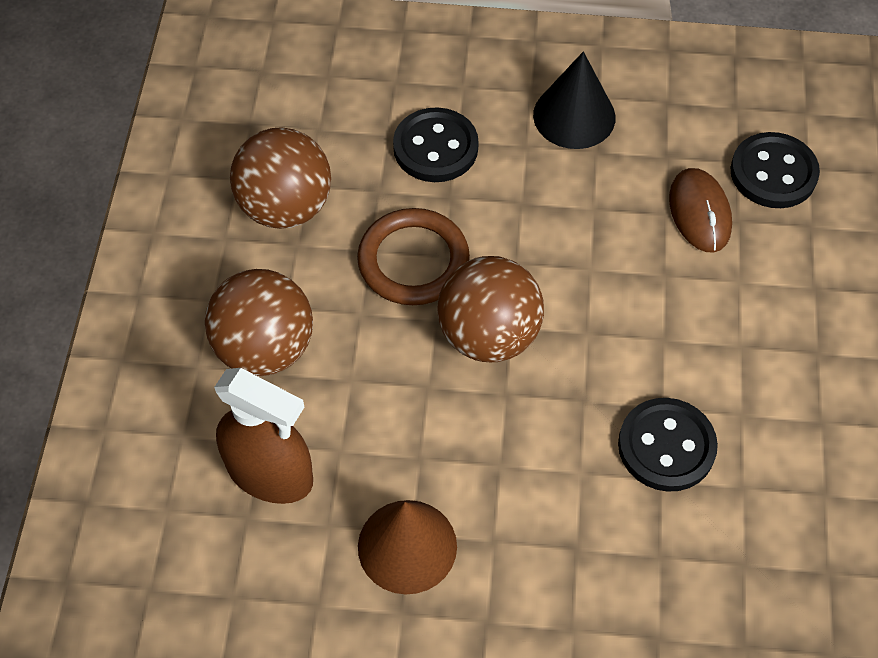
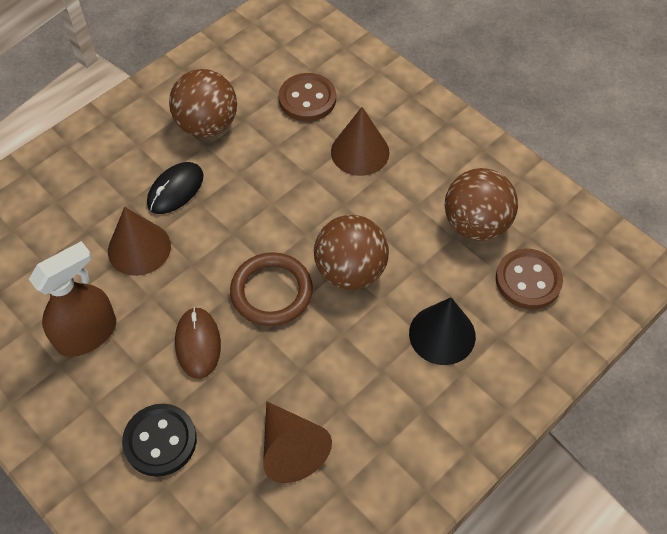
black button: 3 -> 1
black mouse: 0 -> 1
brown button: 0 -> 2
brown cone: 1 -> 3

